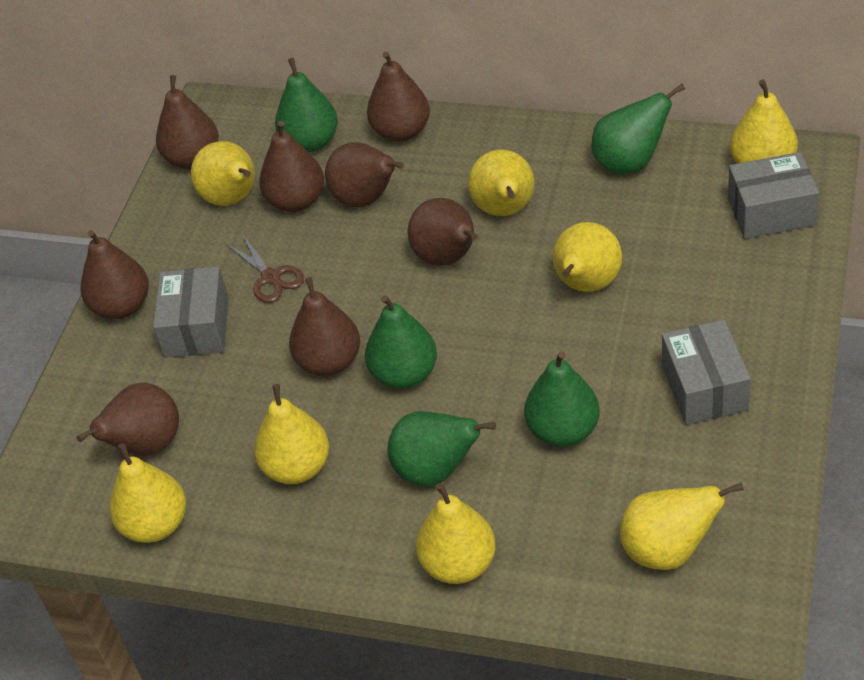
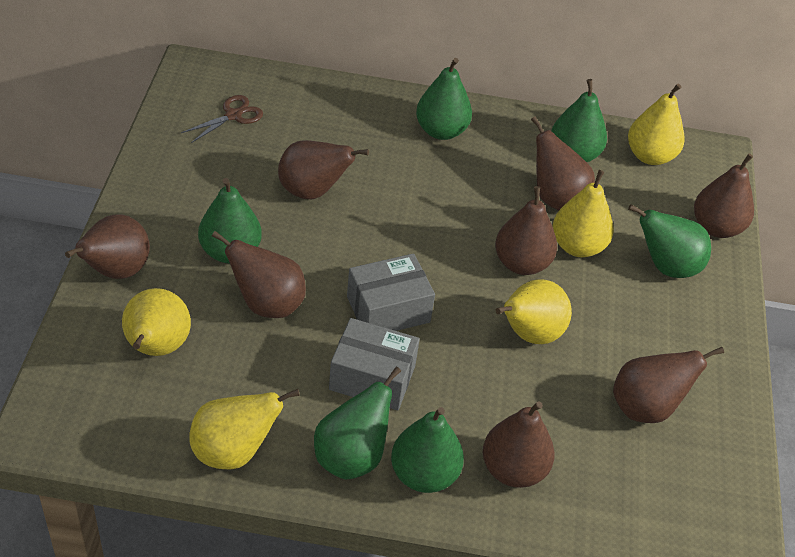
green pear: 5 -> 6
grey box: 3 -> 2
yellow pear: 8 -> 5

